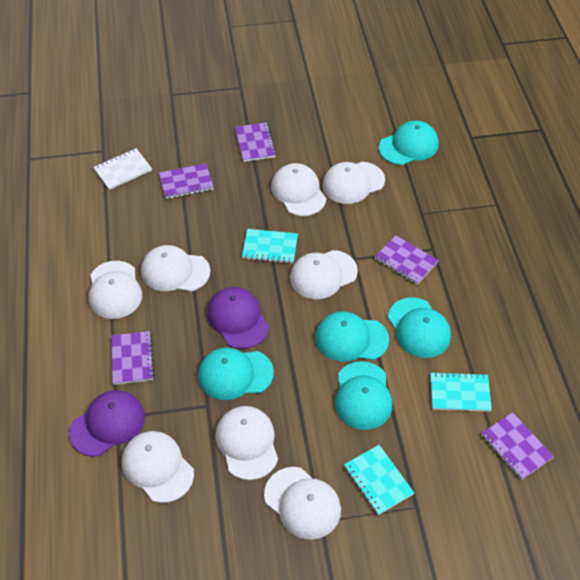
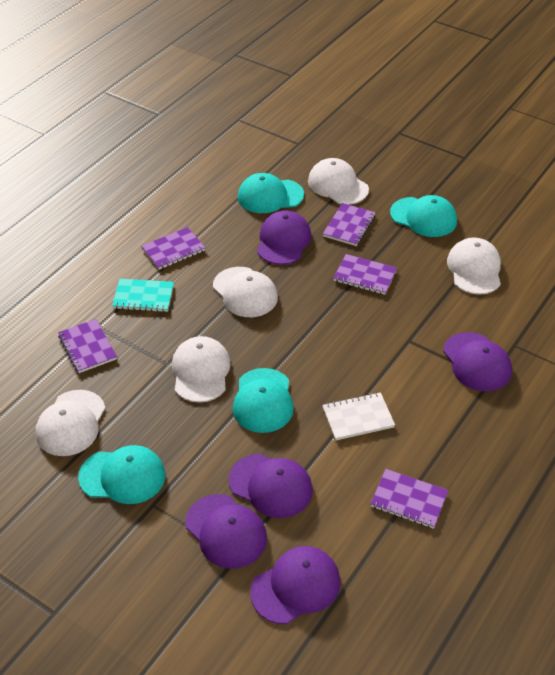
purple cap: 2 -> 5
turquoise cap: 5 -> 4
turquoise notebook: 3 -> 1
white cap: 8 -> 5

